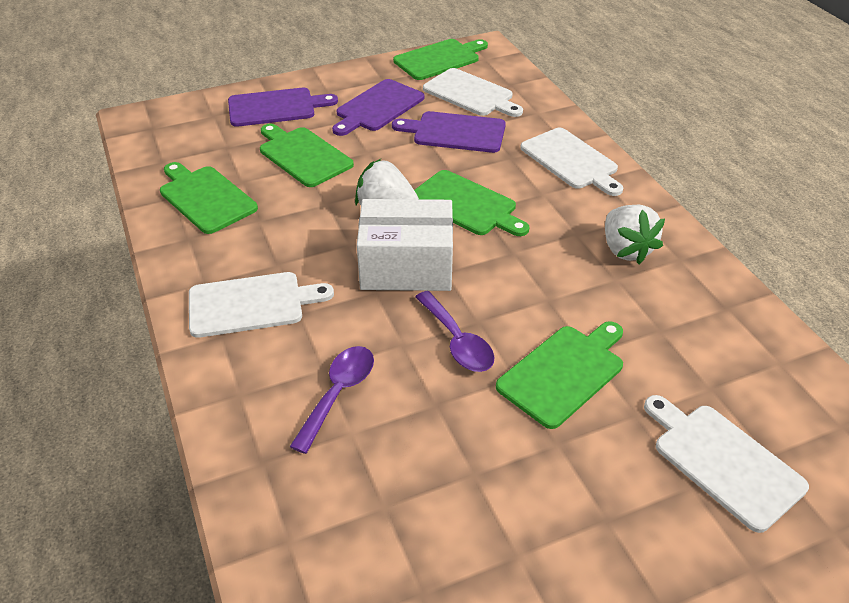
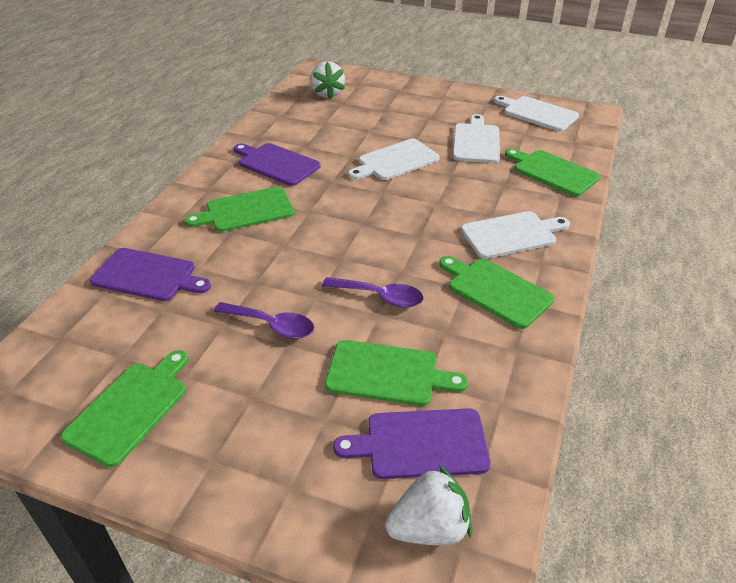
white box: 1 -> 0

